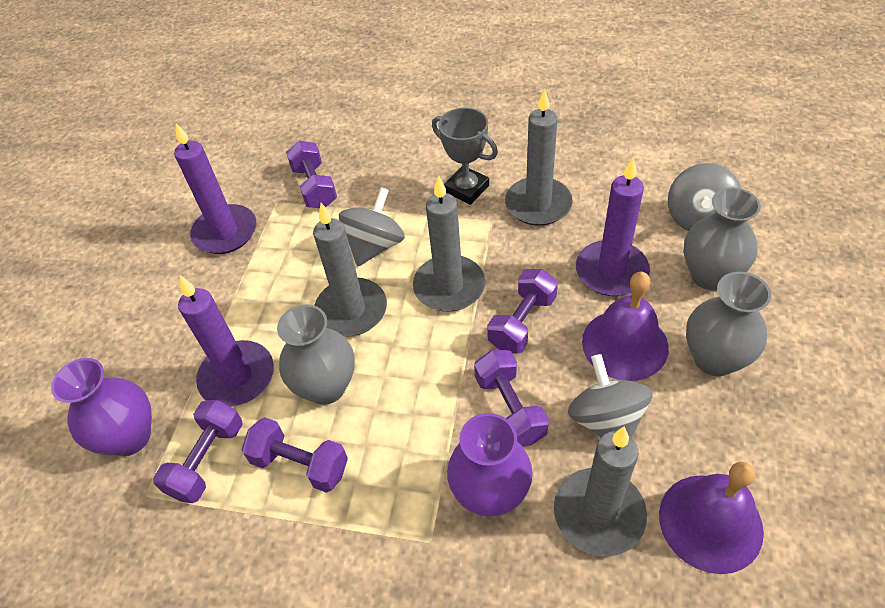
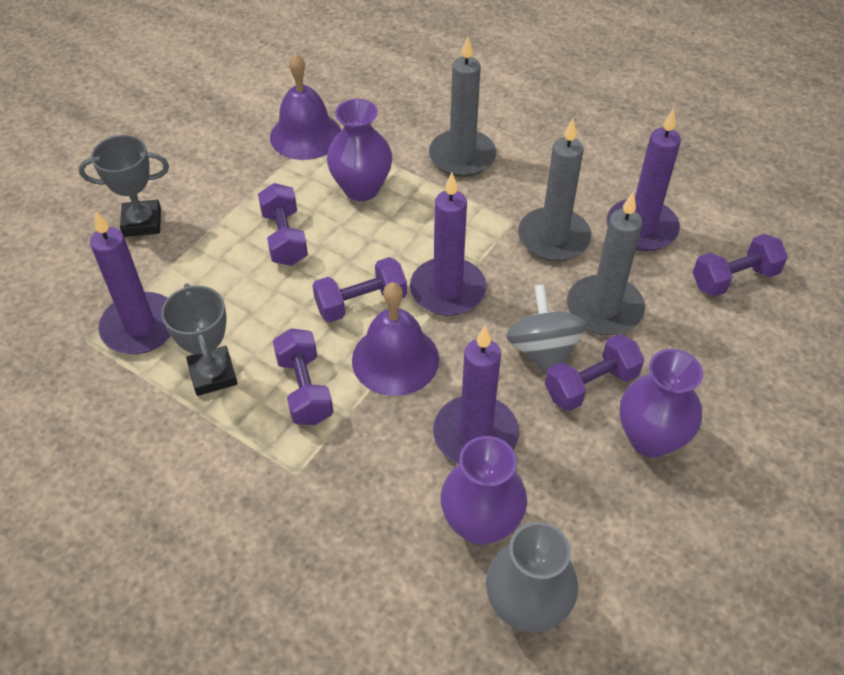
grey candle: 4 -> 3
grey spinning top: 3 -> 1
grey trophy: 1 -> 2
grey vase: 3 -> 1
purple candle: 3 -> 4
purple vase: 2 -> 3

